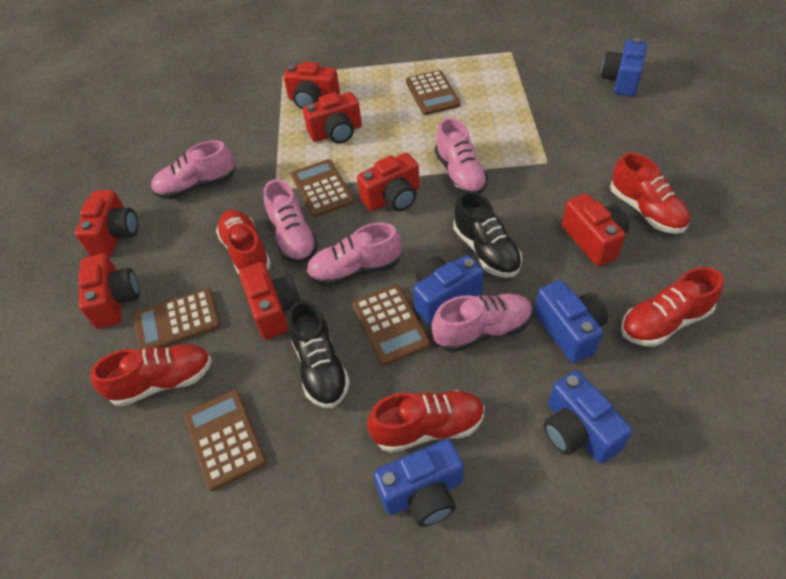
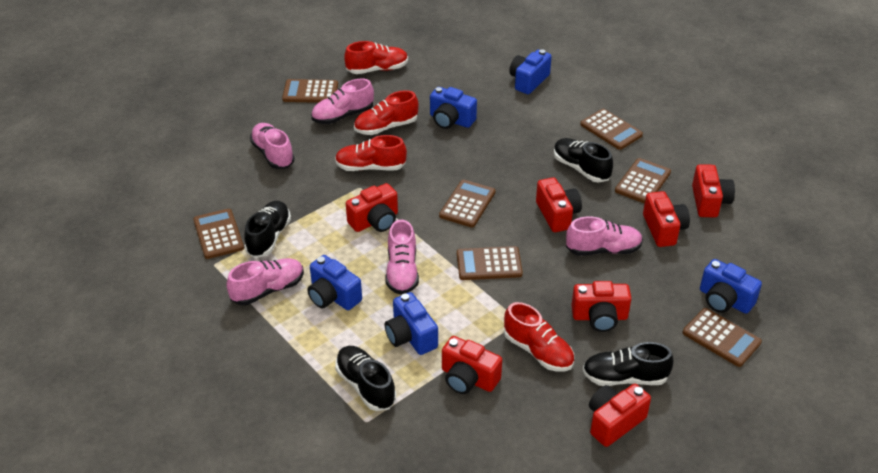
black shoe: 2 -> 4
brown calculator: 5 -> 7
red shoe: 5 -> 4

